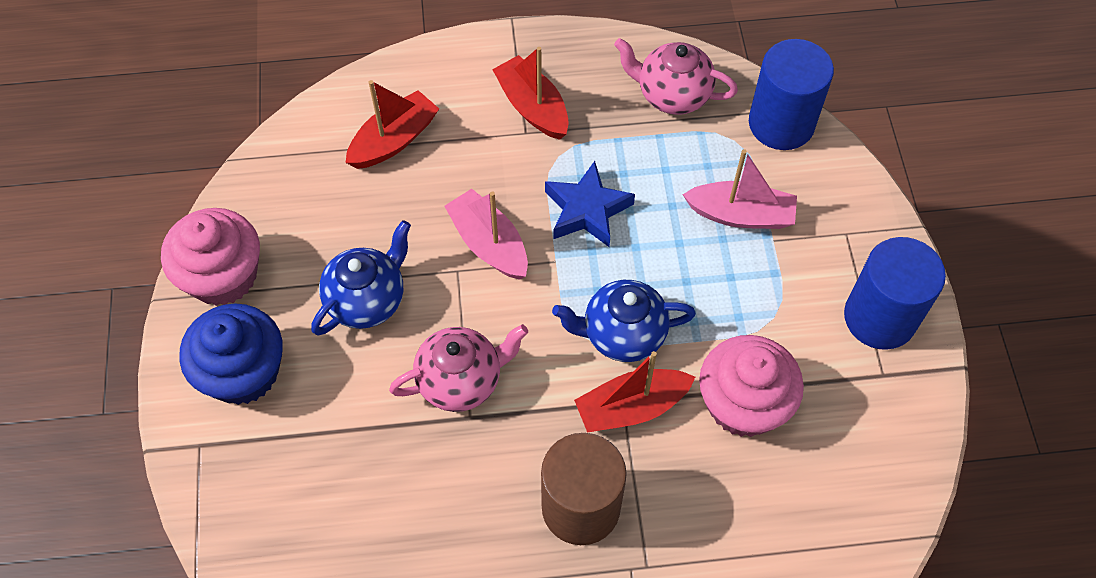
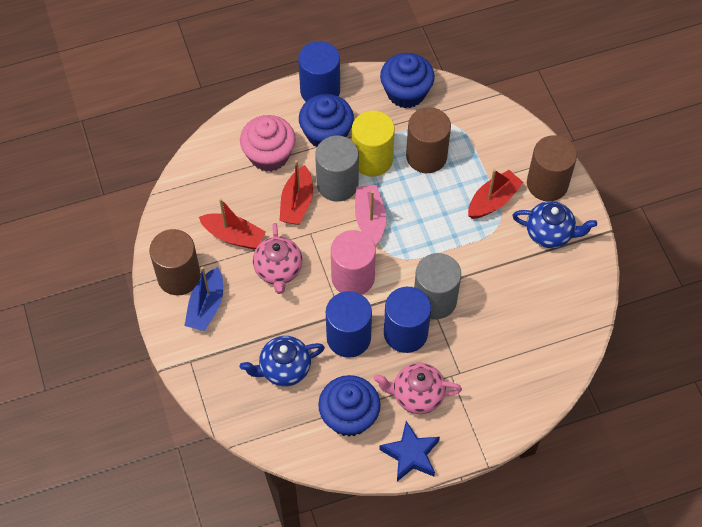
blue boat: 0 -> 1
blue cupcake: 1 -> 3
blue cylinder: 2 -> 3
brown cylinder: 1 -> 3
grey cylinder: 0 -> 2
pink boat: 2 -> 1
pink cupcake: 2 -> 1
pink cylinder: 0 -> 1
yellow cylinder: 0 -> 1

